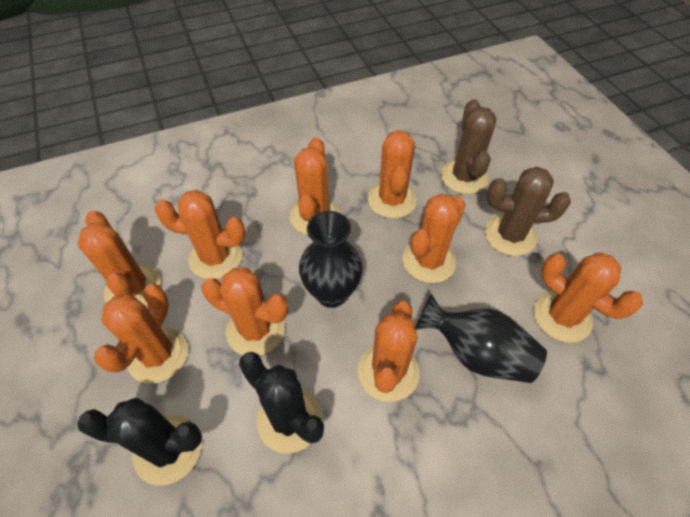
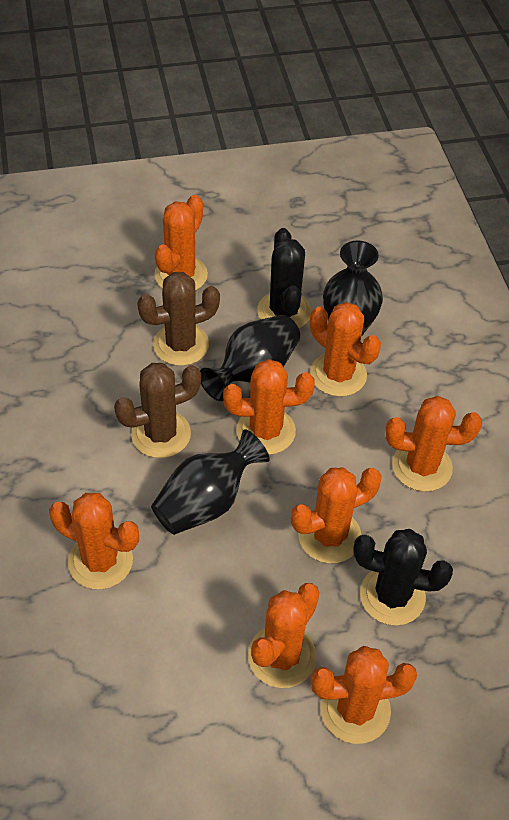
black vase: 2 -> 3
orange cactus: 9 -> 8

